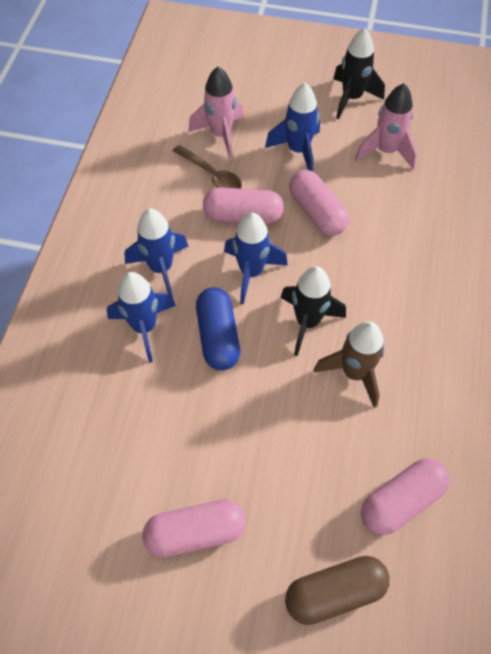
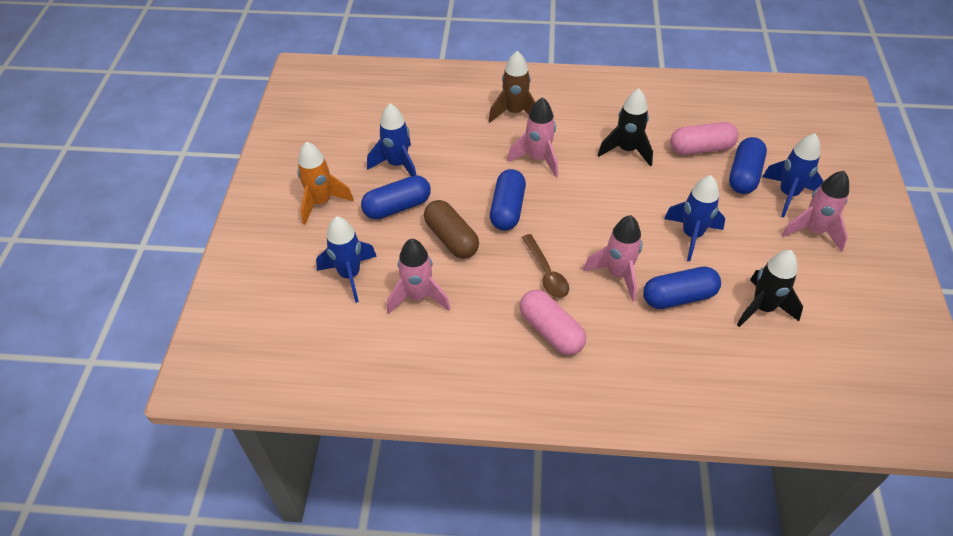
blue capsule: 1 -> 4
orange rocket: 0 -> 1
pink capsule: 4 -> 2
pink rocket: 2 -> 4

